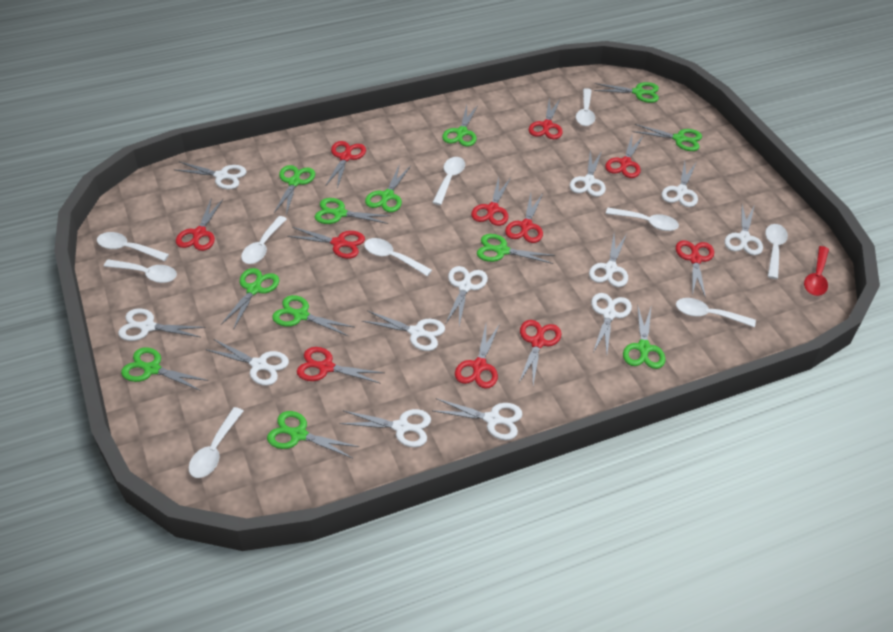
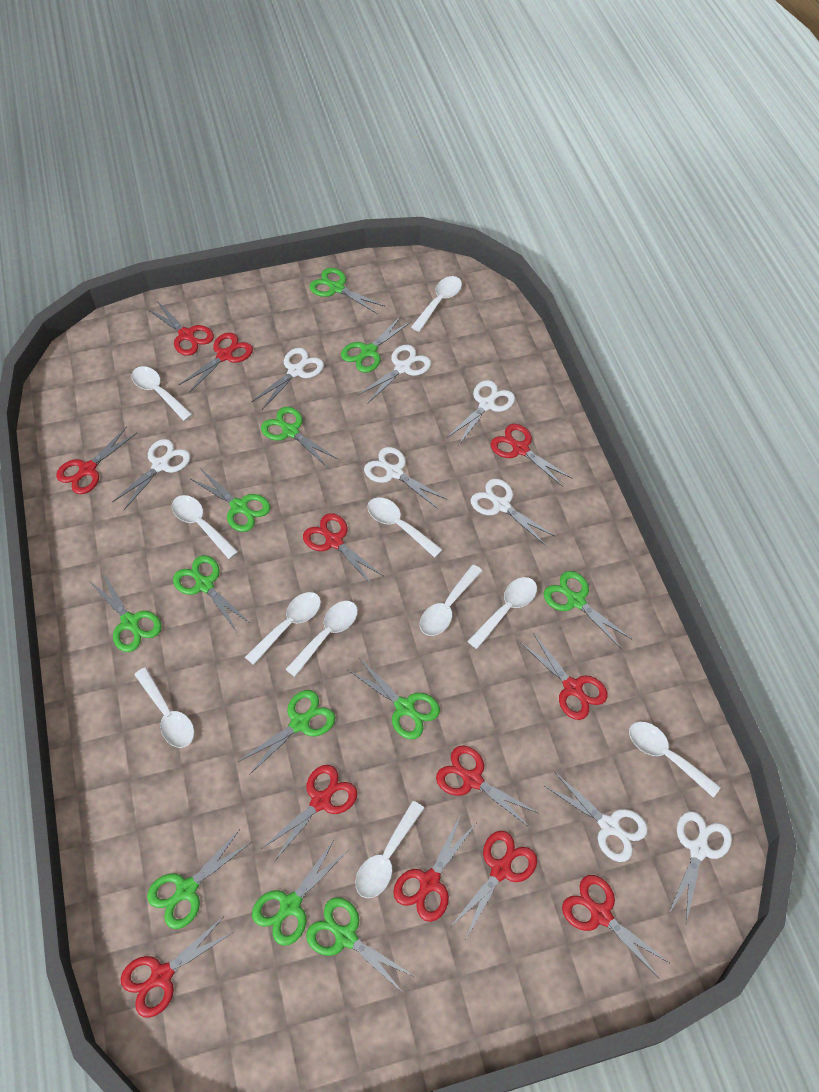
red scissors: 11 -> 12
red spoon: 1 -> 0
white scissors: 12 -> 8
white spoon: 10 -> 11

